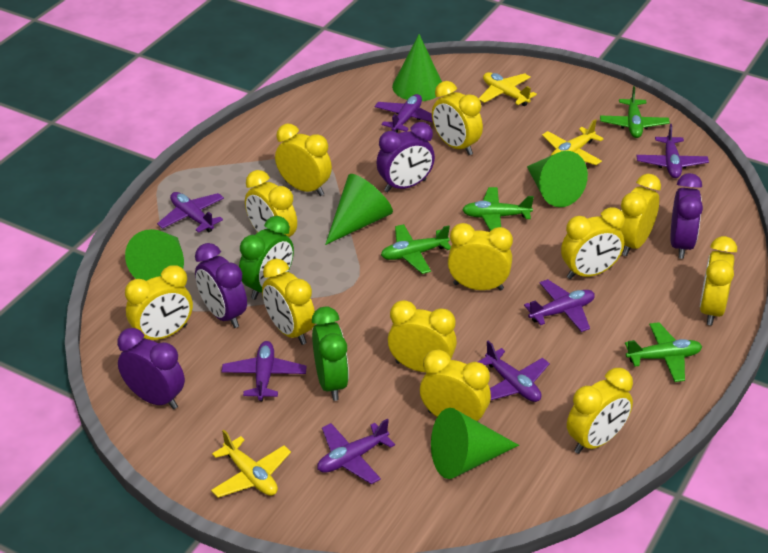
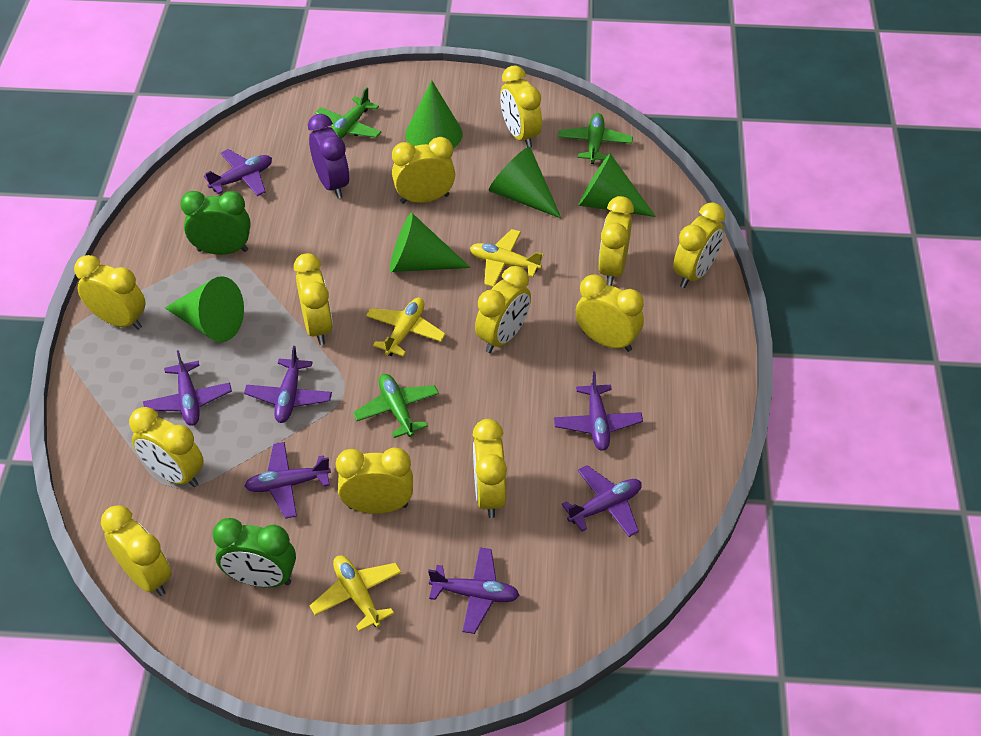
green plane: 4 -> 3
purple clock: 4 -> 1

